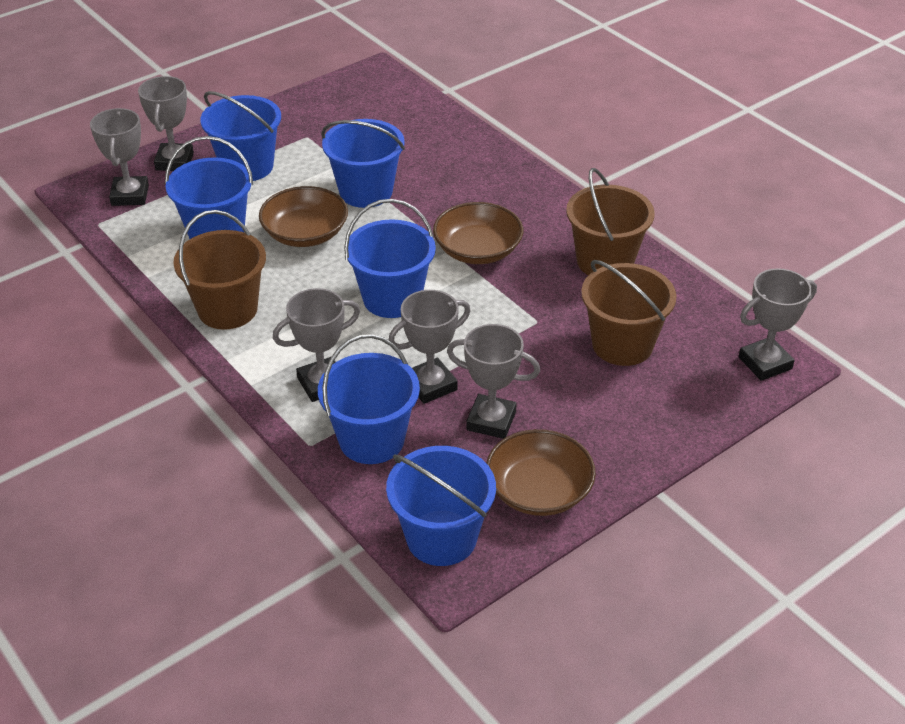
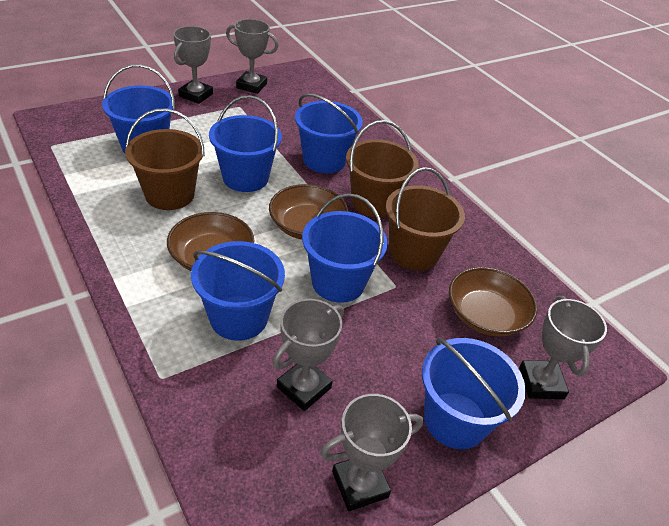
grey trophy: 6 -> 5

